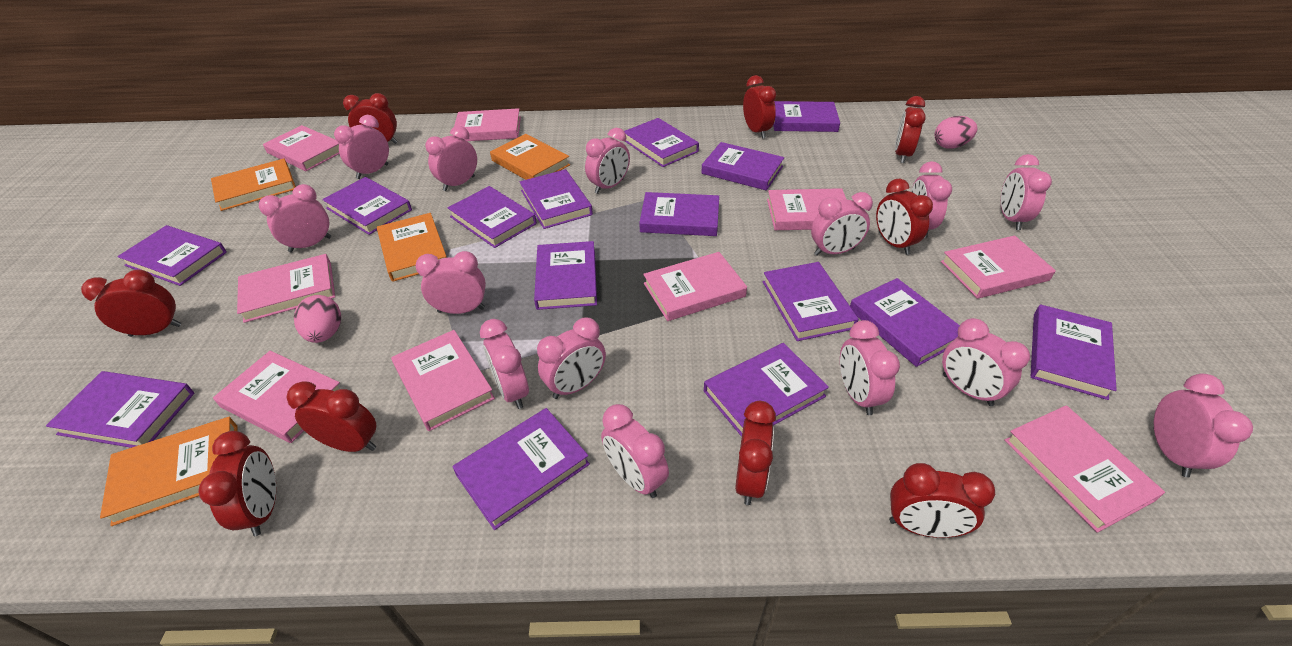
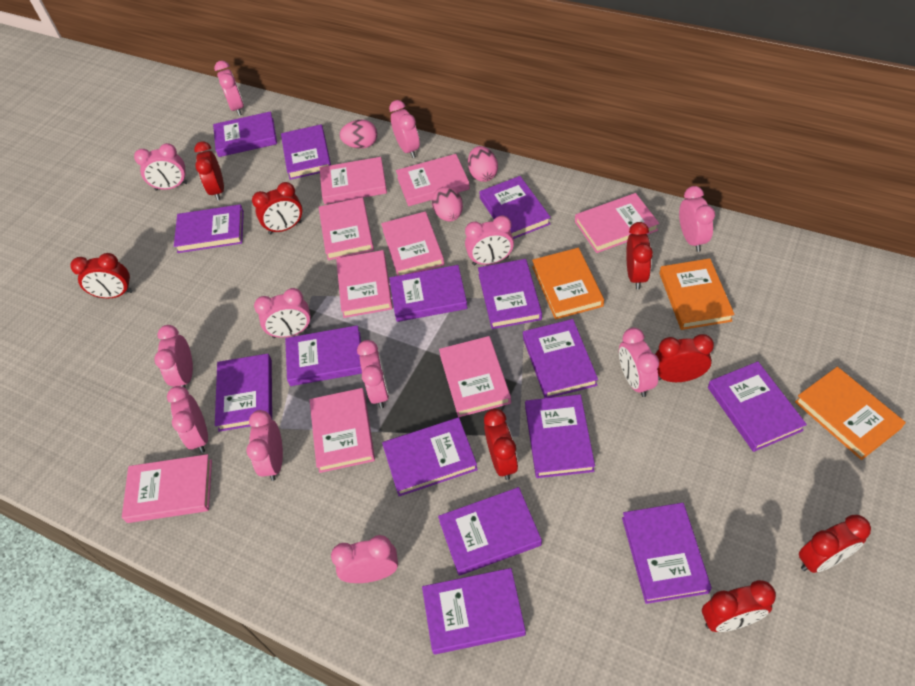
orange book: 4 -> 3
pink clock: 14 -> 12
pink egg: 2 -> 3
red clock: 9 -> 8

